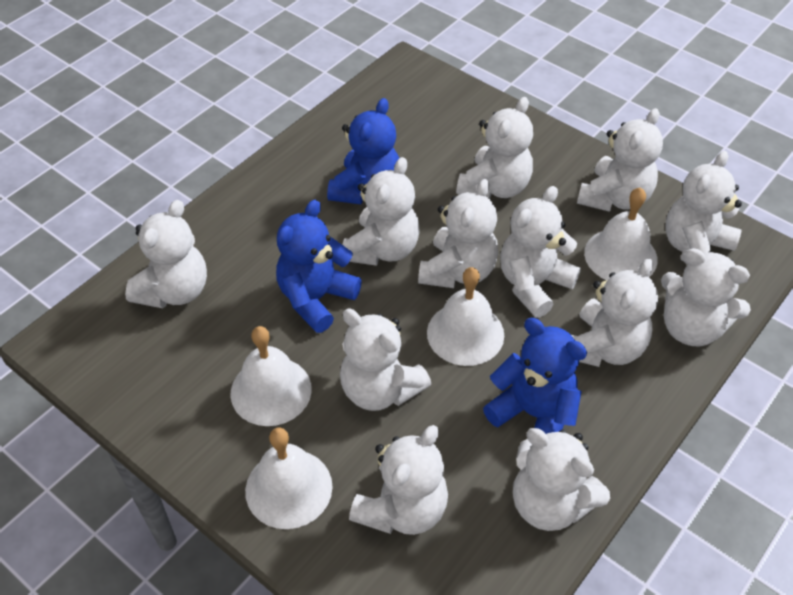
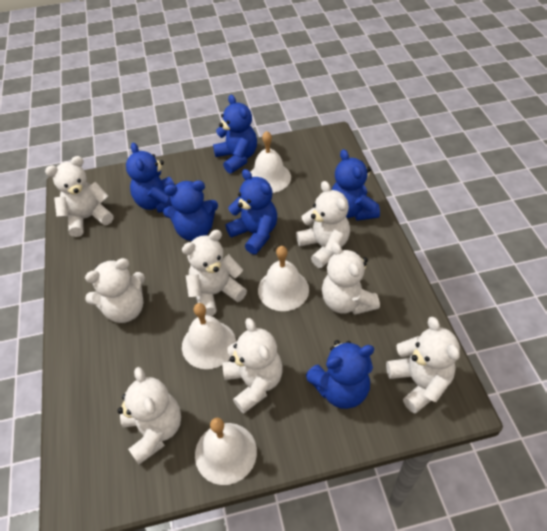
blue teddy bear: 3 -> 6
white teddy bear: 12 -> 8

